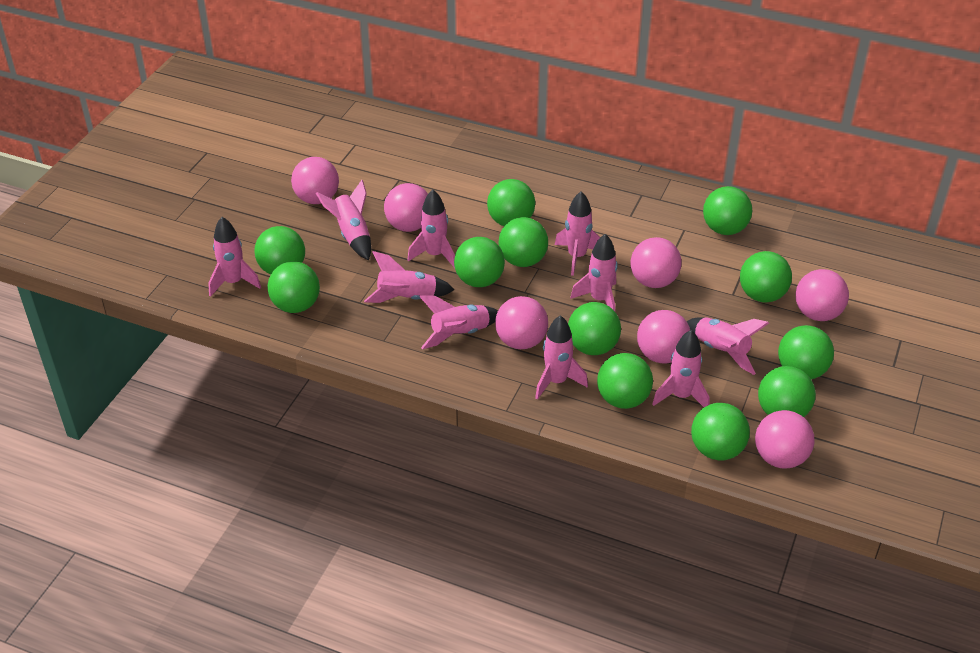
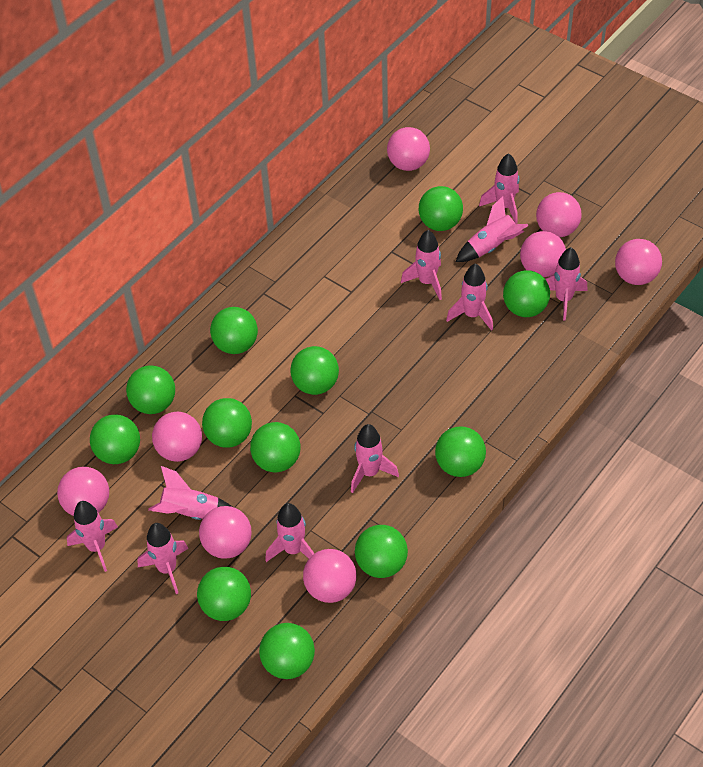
pink ball: 7 -> 8

